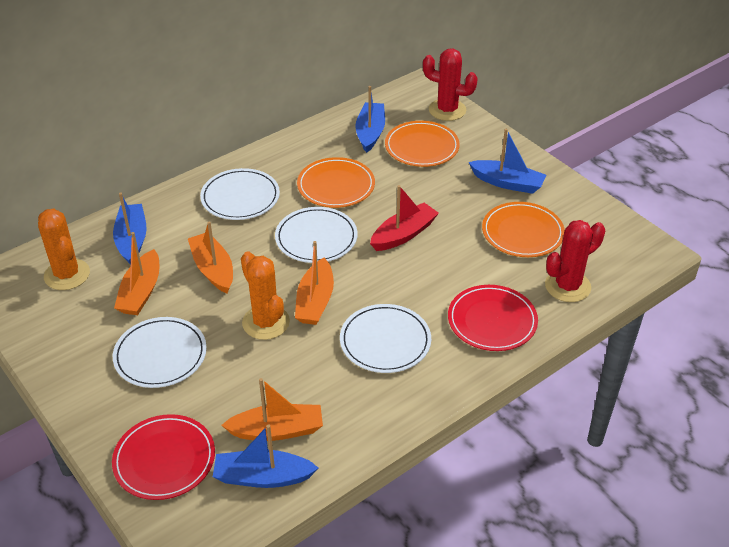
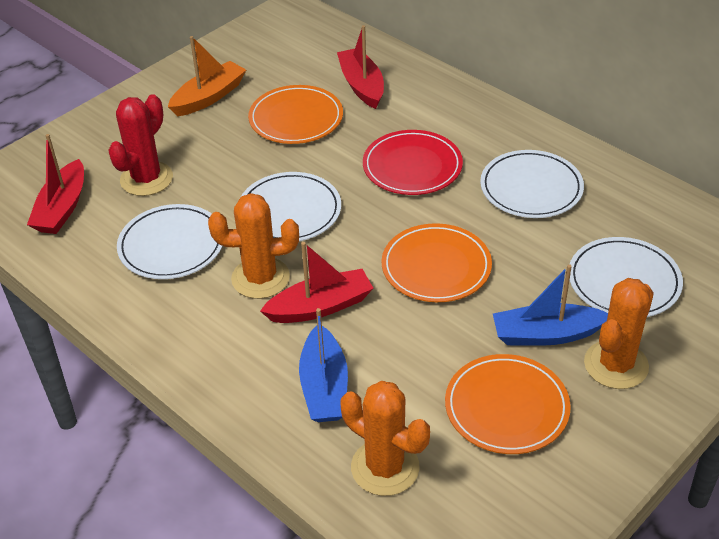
blue boat: 4 -> 2
orange boat: 4 -> 1
orange cactus: 2 -> 3
red boat: 1 -> 3
red cactus: 2 -> 1
red plate: 2 -> 1

